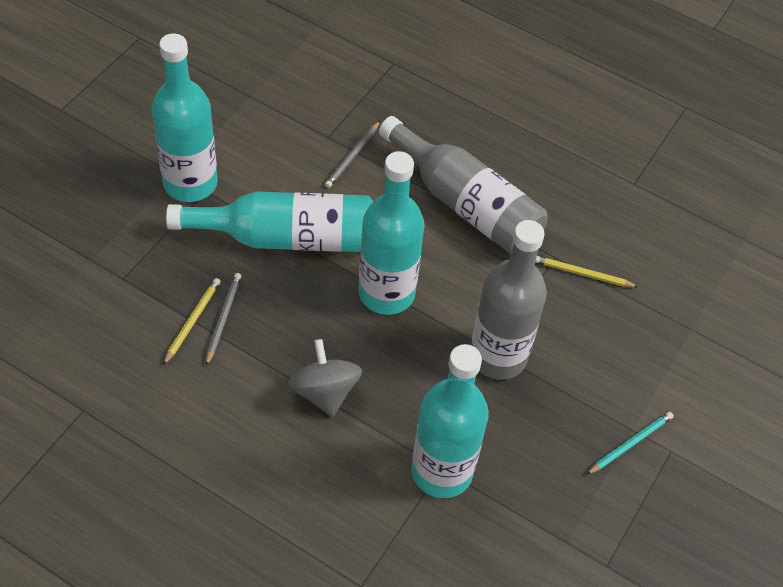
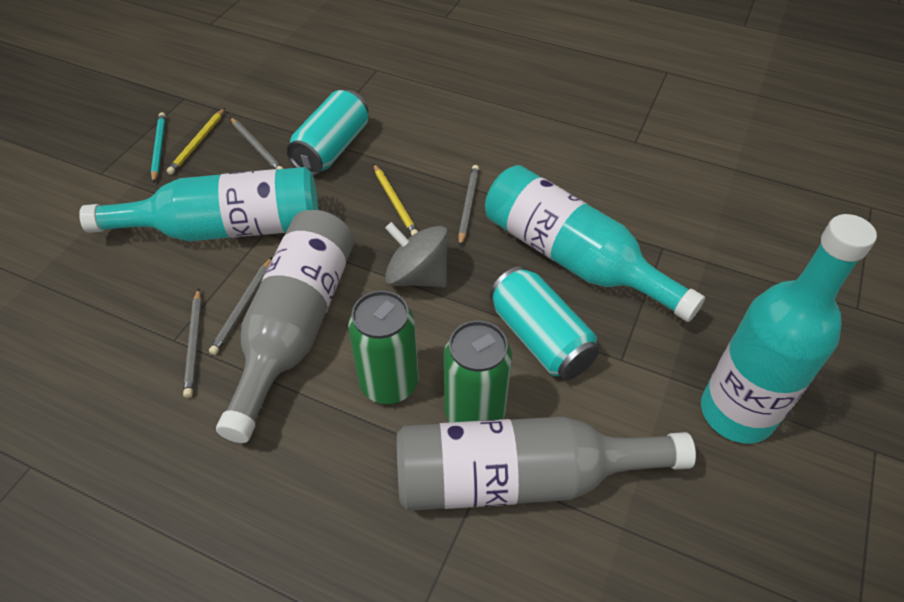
green can: 0 -> 2
grey pencil: 2 -> 4
turquoise bottle: 4 -> 3
turquoise can: 0 -> 2

